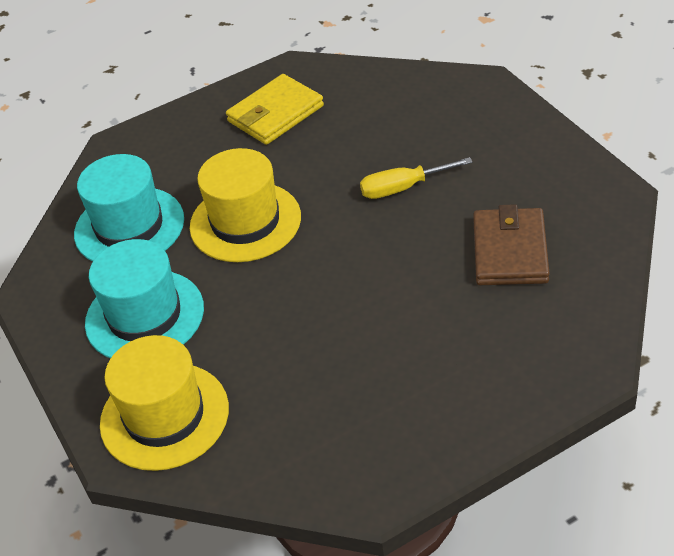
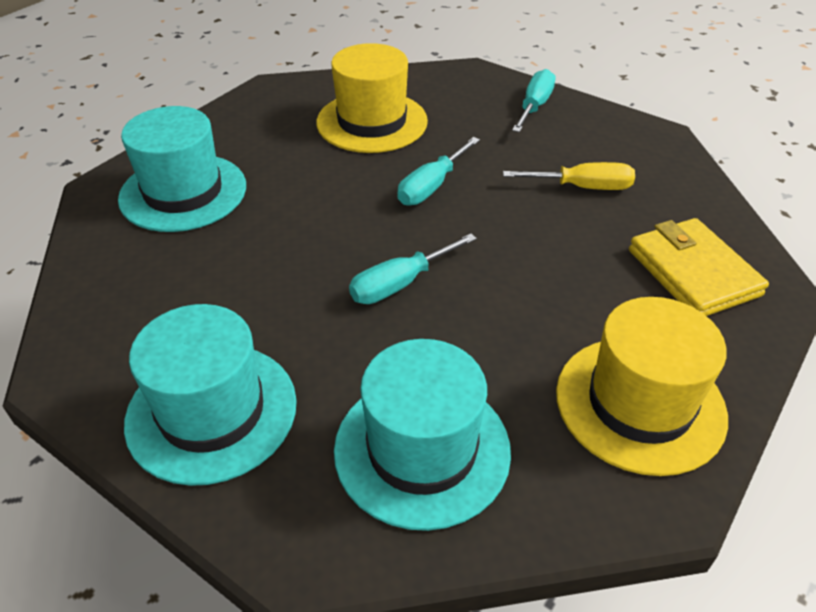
brown wallet: 1 -> 0
turquoise hat: 2 -> 3
turquoise screwdriver: 0 -> 3

